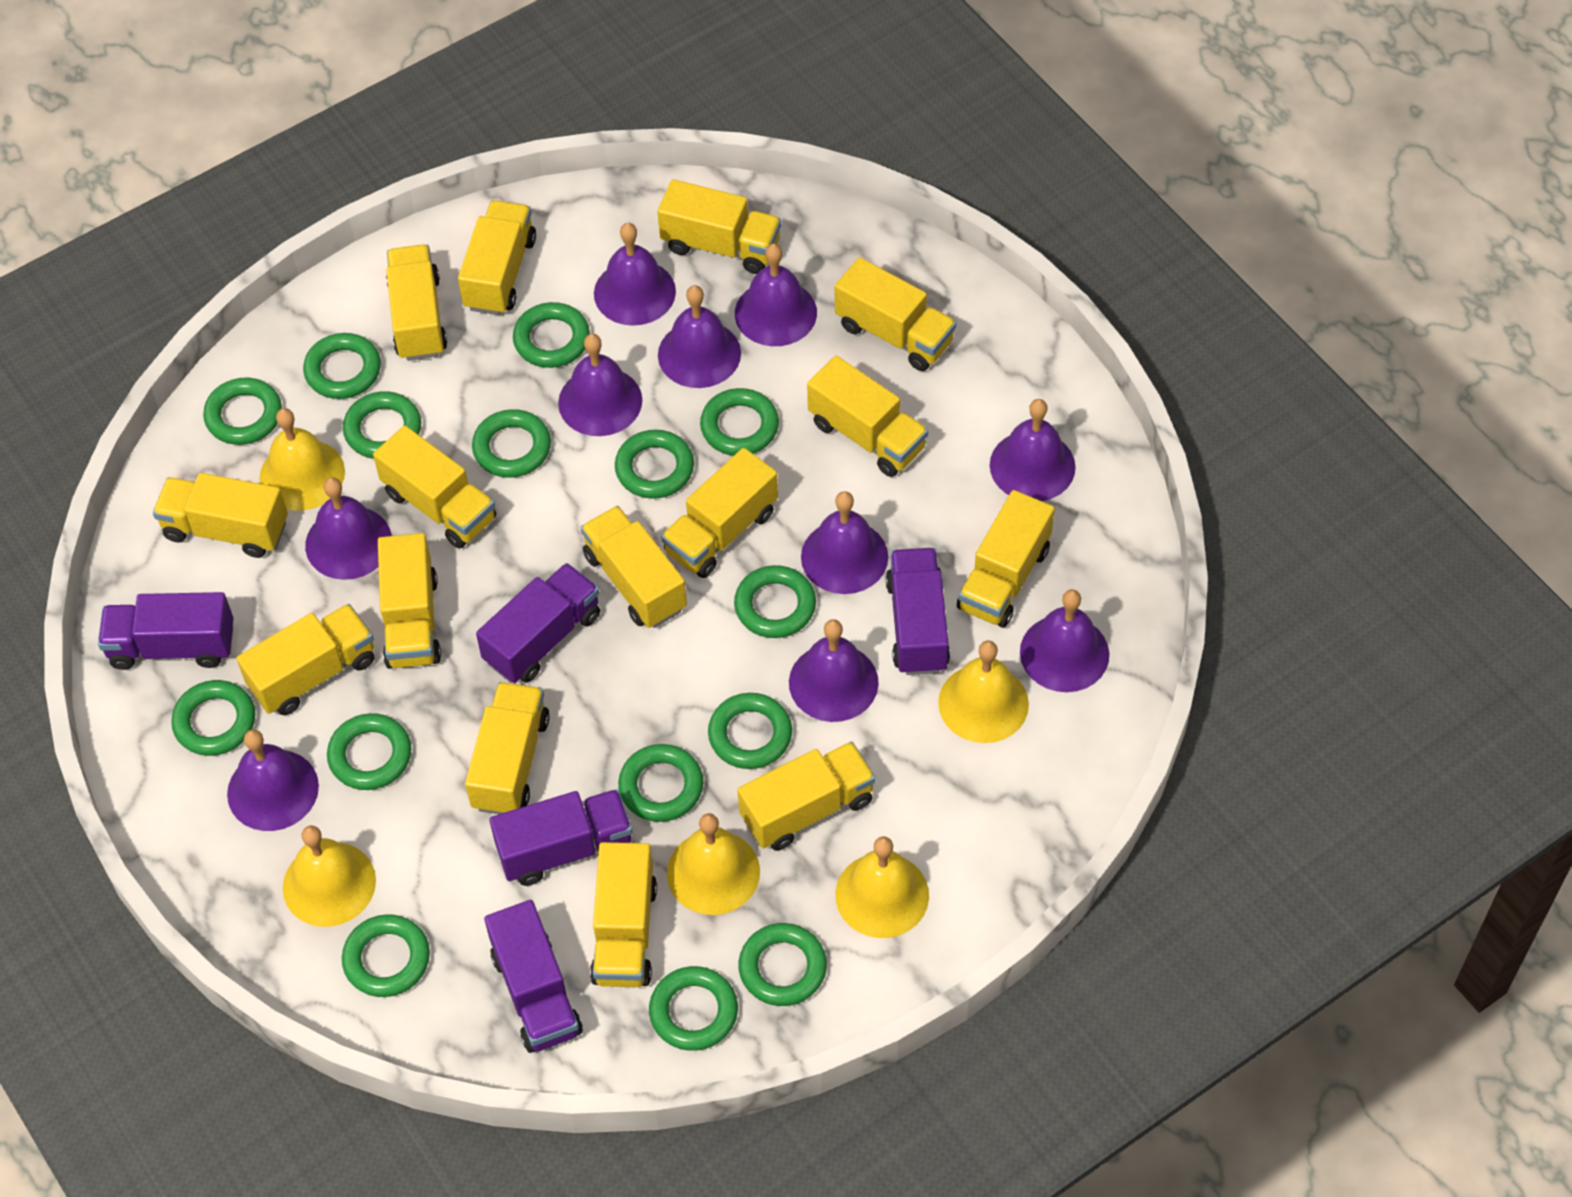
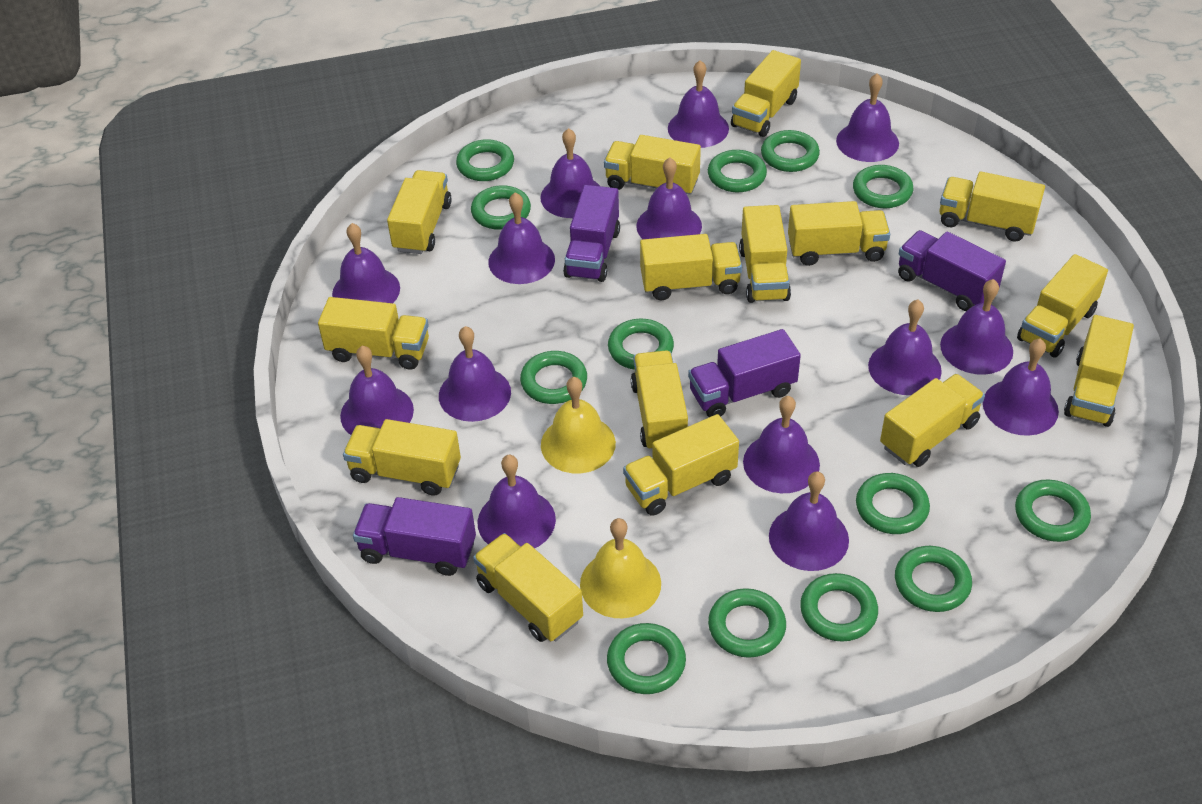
green ring: 15 -> 13
purple bell: 10 -> 14
purple truck: 5 -> 4
yellow bell: 5 -> 2

